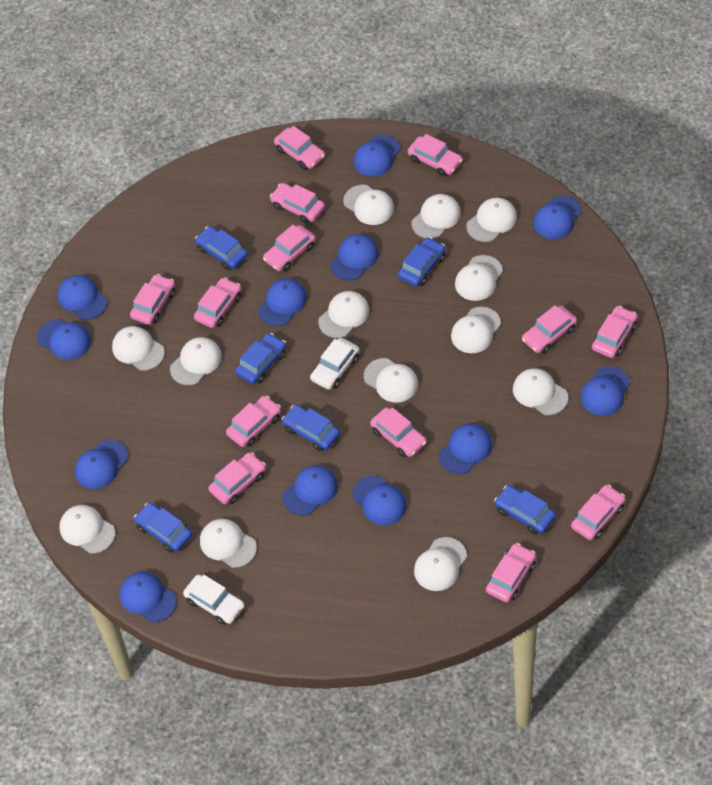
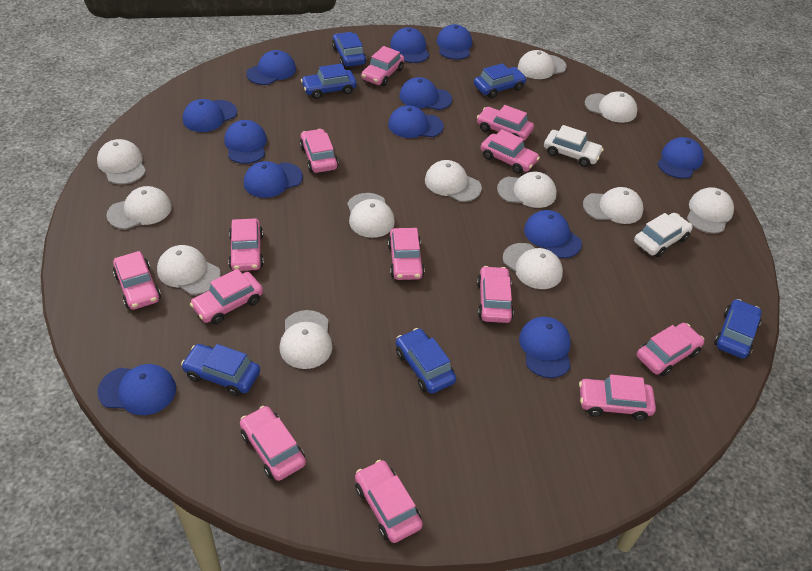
white cap: 13 -> 12

